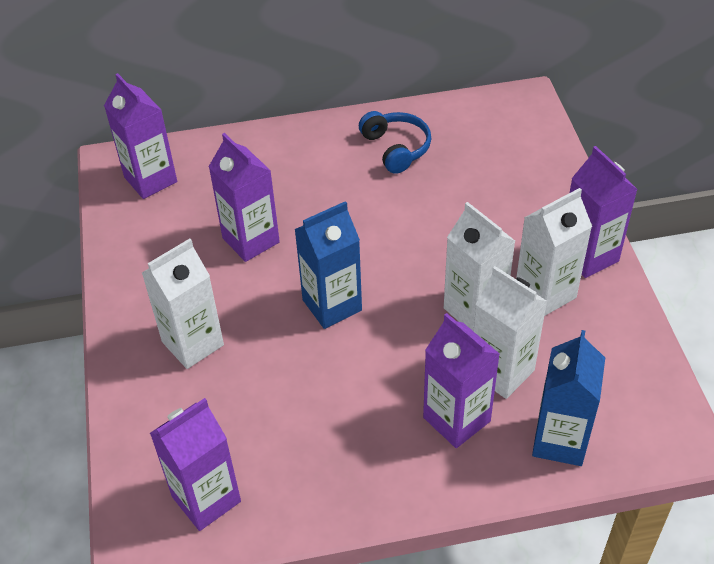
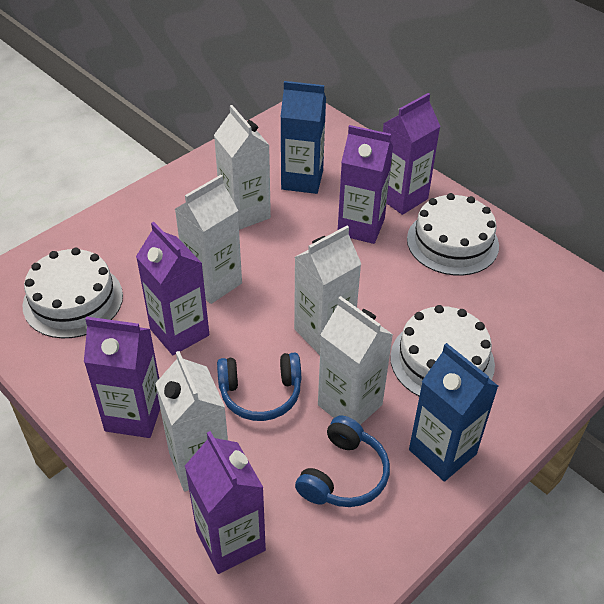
blue headphones: 1 -> 2
white cake: 0 -> 3
white carton: 4 -> 5

